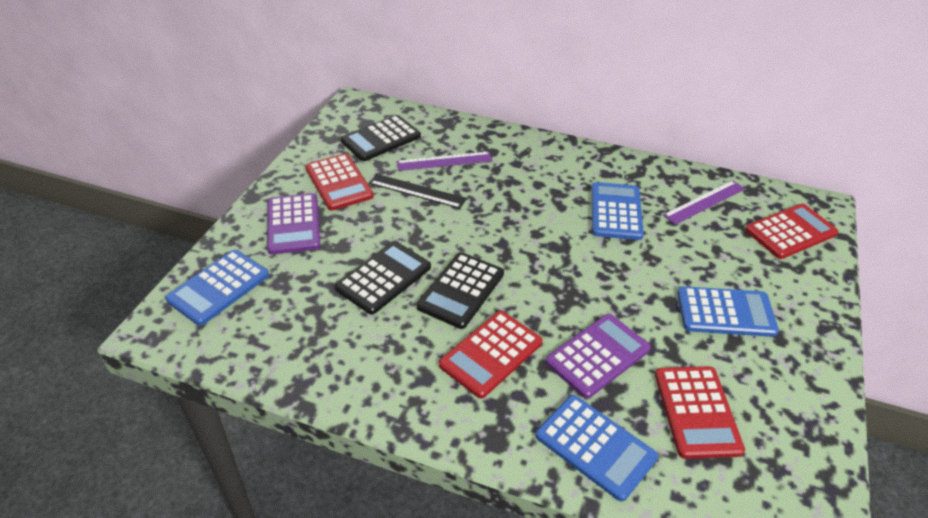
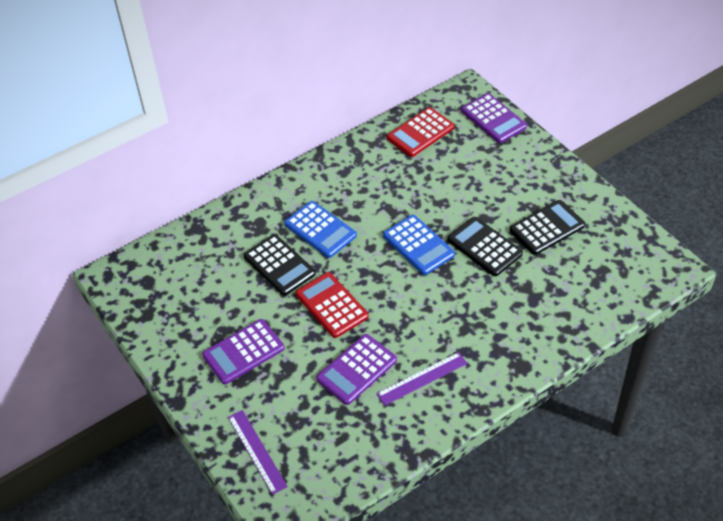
black ruler: 1 -> 0
blue calculator: 4 -> 2
purple calculator: 2 -> 3
red calculator: 4 -> 2

